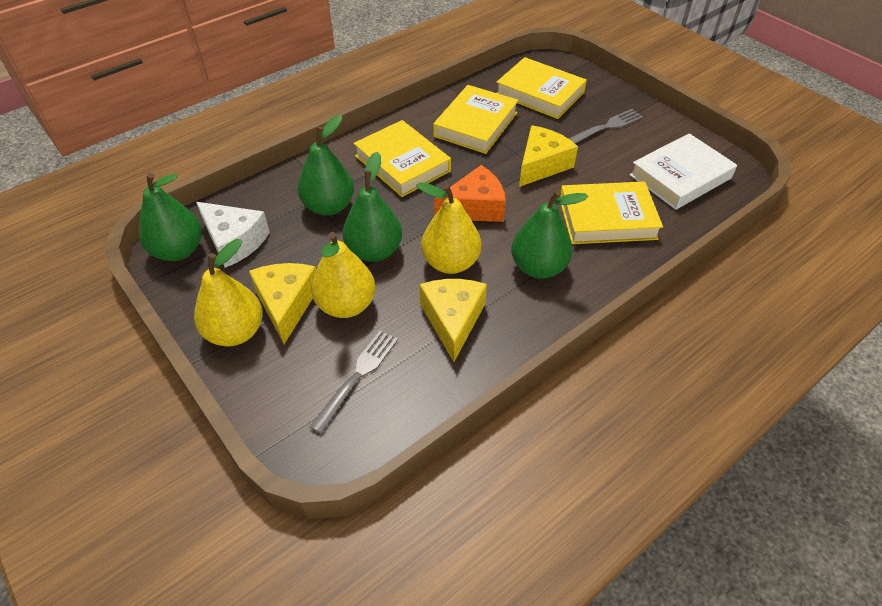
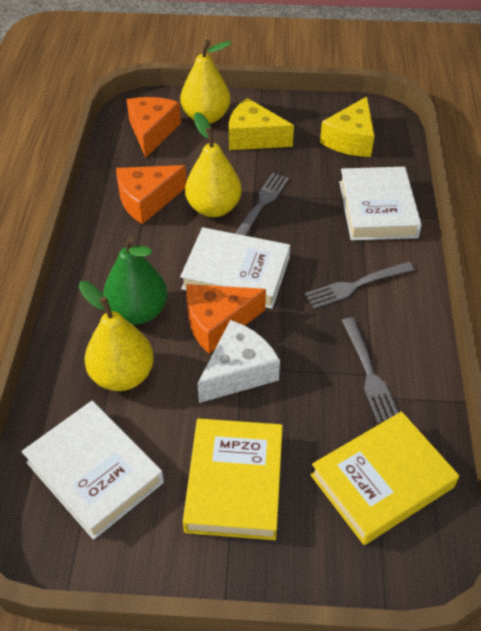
green pear: 4 -> 1
grey fork: 2 -> 3
orange cheese: 1 -> 3
white book: 1 -> 3
yellow book: 4 -> 2
yellow cheese: 3 -> 2

